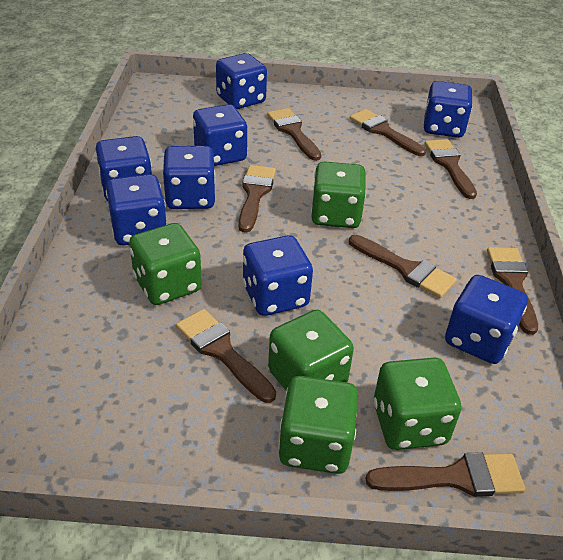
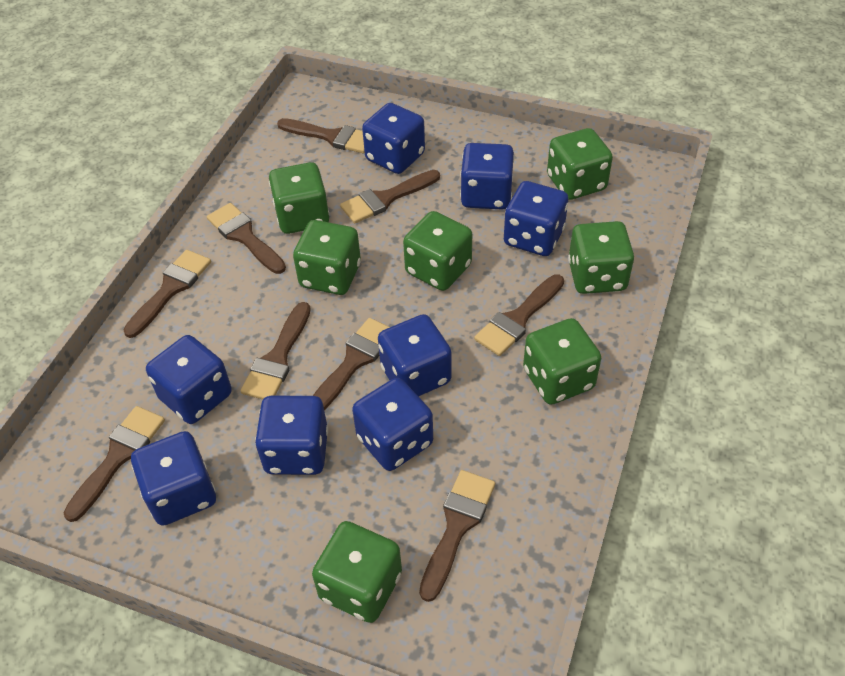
brown brush: 8 -> 9
green dice: 5 -> 7

